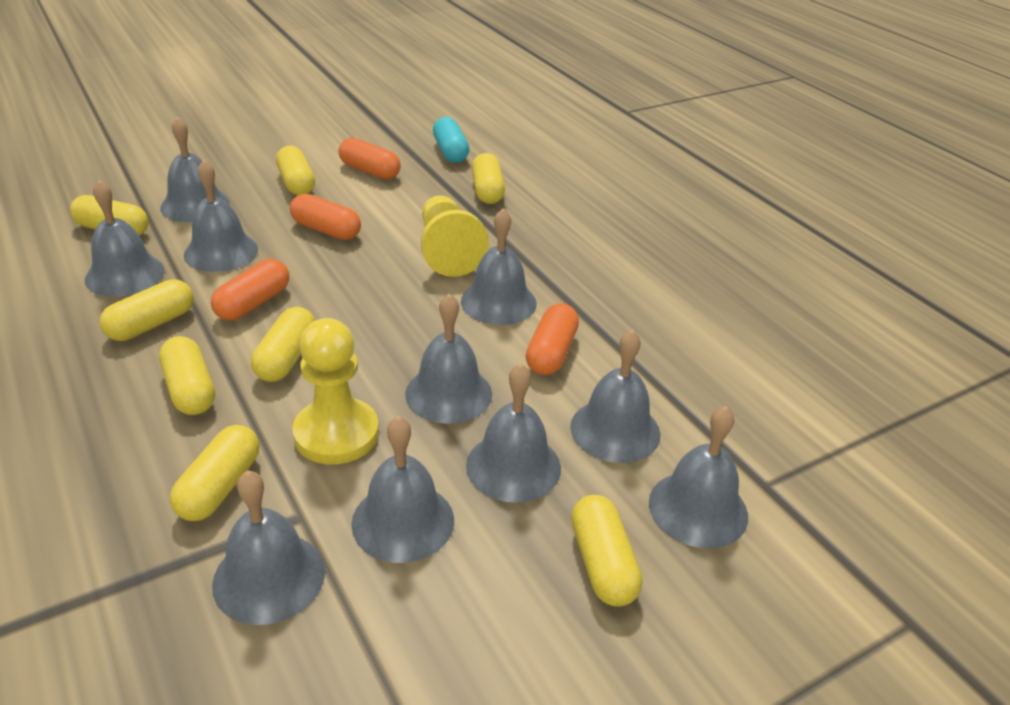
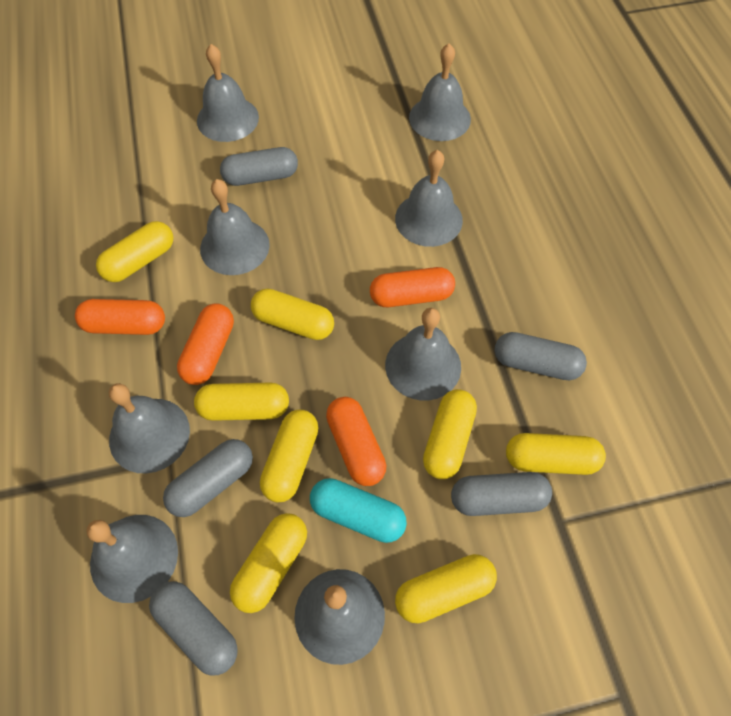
grey bell: 10 -> 8
grey capsule: 0 -> 5
yellow pawn: 2 -> 0

